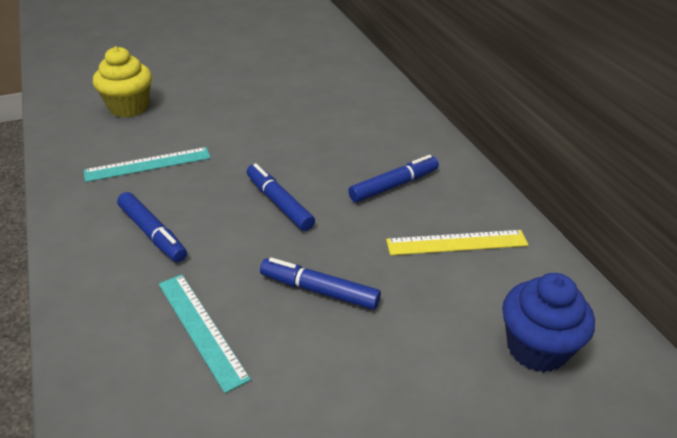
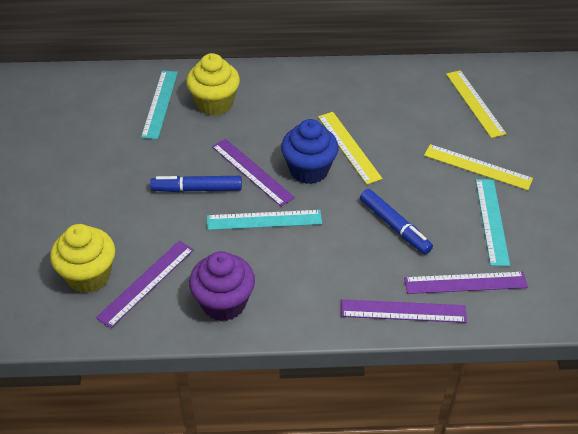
blue marker: 4 -> 2
purple cupcake: 0 -> 1
purple ruler: 0 -> 4
turquoise ruler: 2 -> 3
yellow cupcake: 1 -> 2
yellow ruler: 1 -> 3

